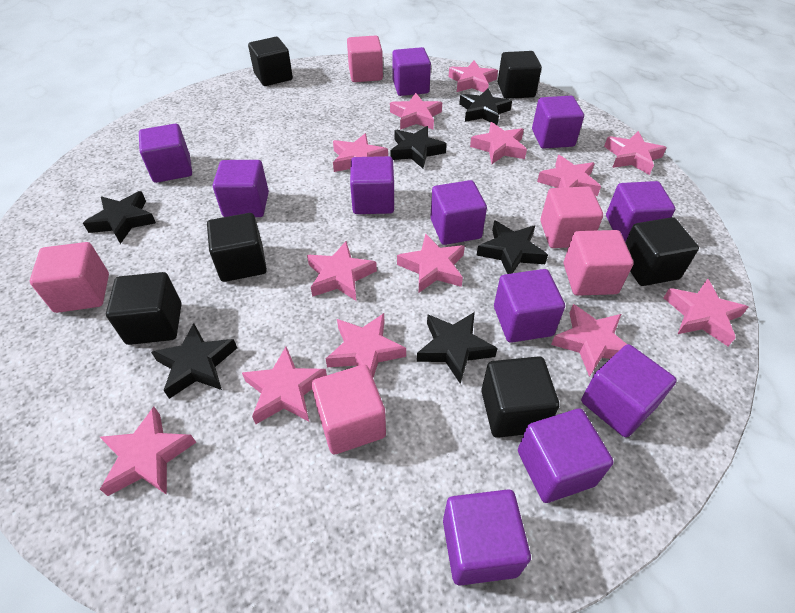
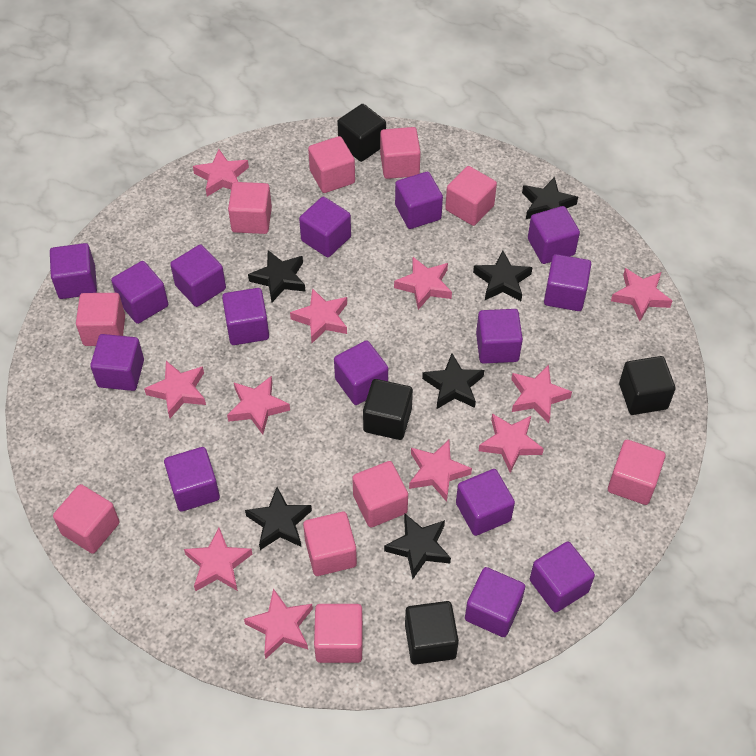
black cube: 6 -> 4
pink cube: 5 -> 10
pink star: 13 -> 11
purple cube: 11 -> 15

